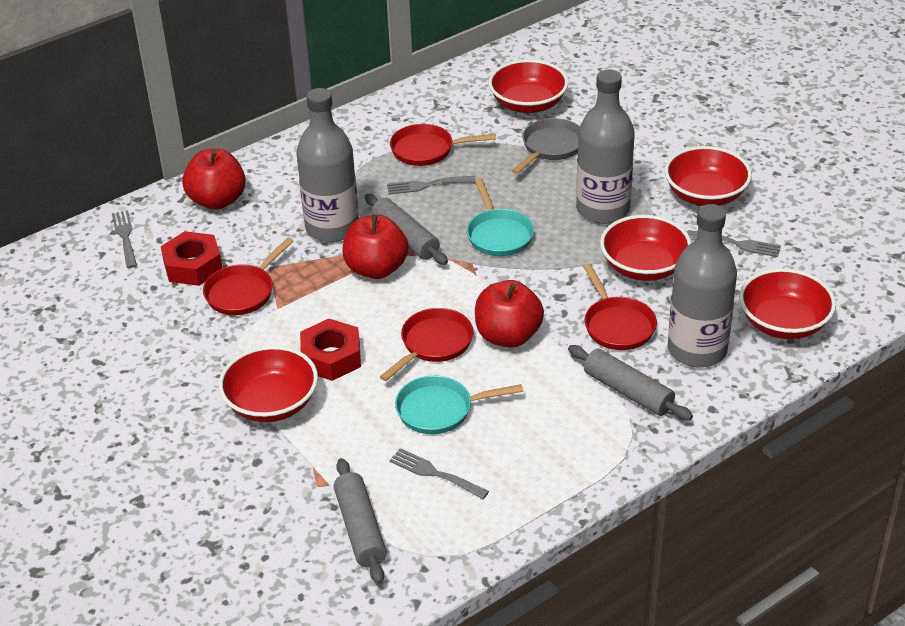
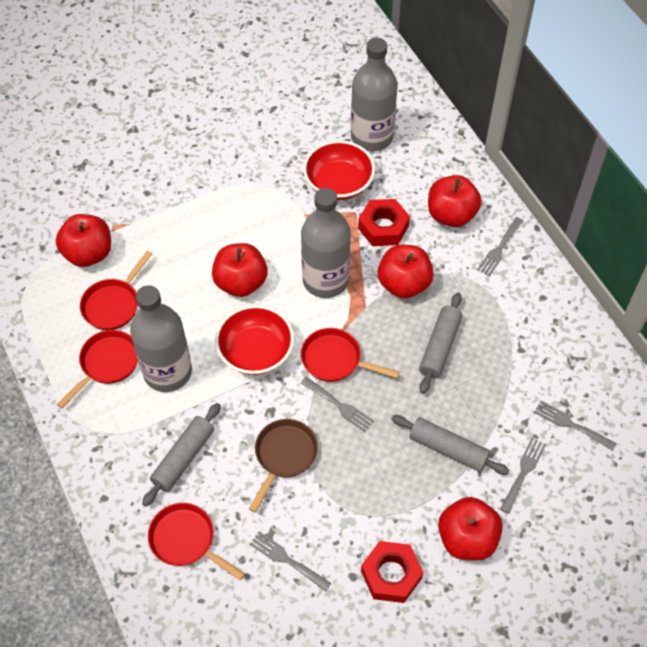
brown pan: 0 -> 1
grey fork: 4 -> 5
grey pan: 1 -> 0
red apple: 3 -> 5
red bowl: 5 -> 2
turquoise pan: 2 -> 0

